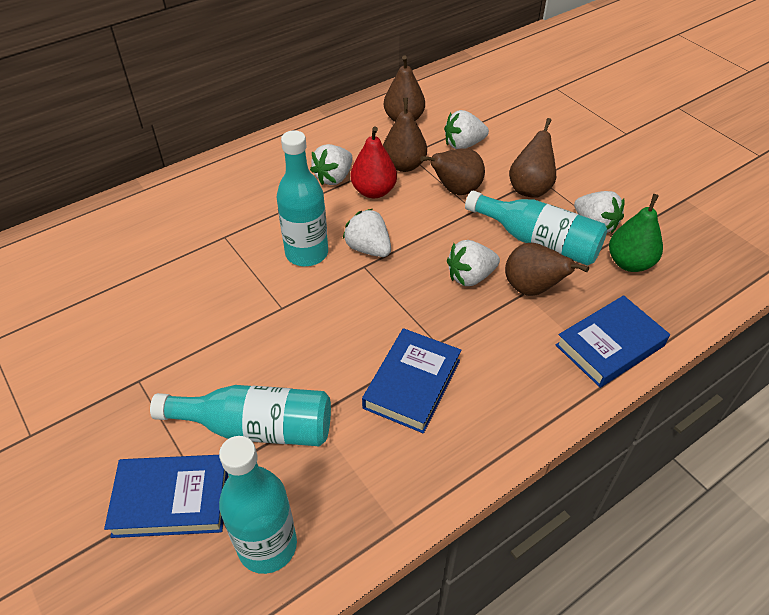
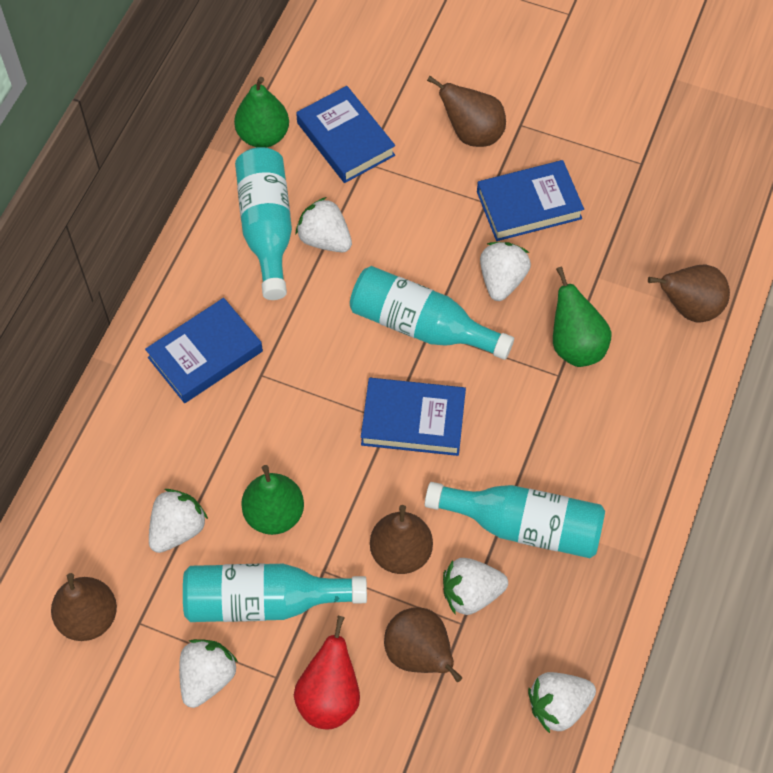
blue book: 3 -> 4
green pear: 1 -> 3
white strawberry: 5 -> 6

